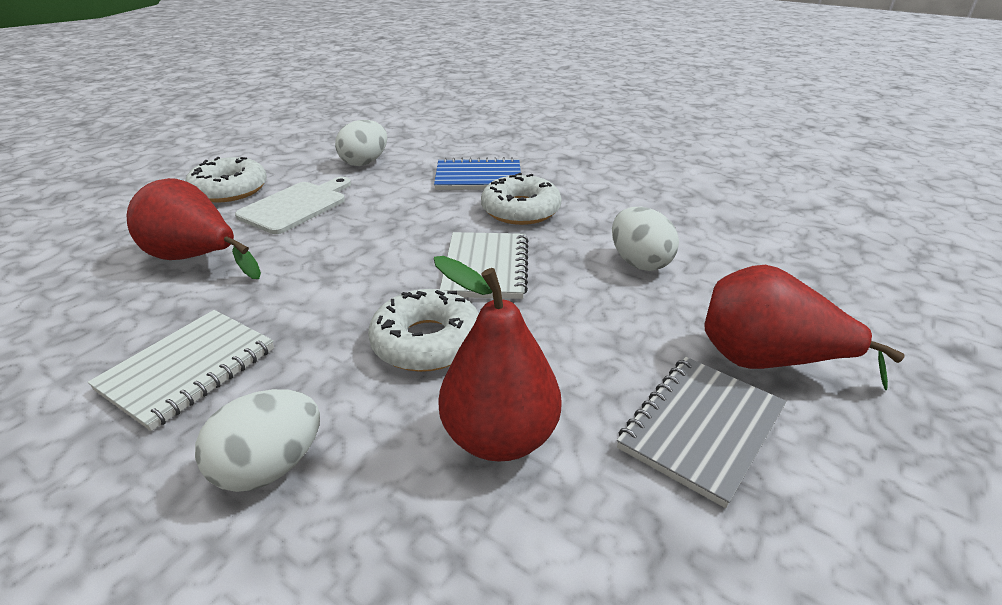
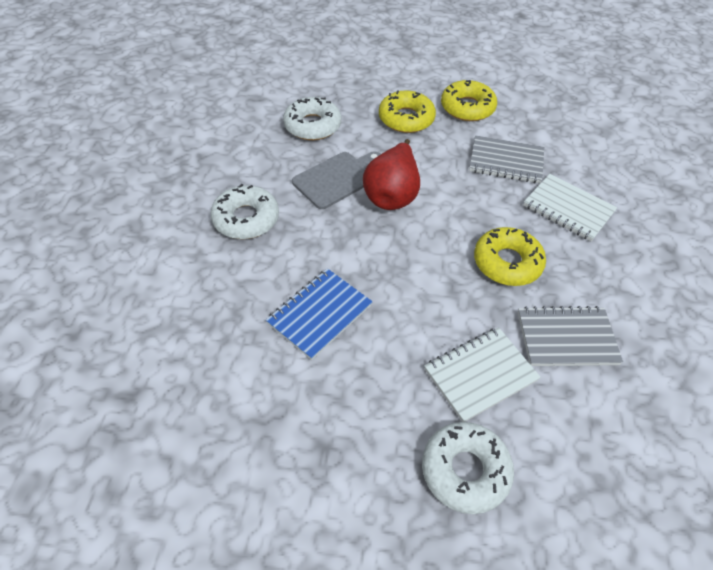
grey cutting board: 0 -> 1
grey notebook: 1 -> 2
red pear: 3 -> 1
white cutting board: 1 -> 0
white egg: 3 -> 0
yellow donut: 0 -> 3

